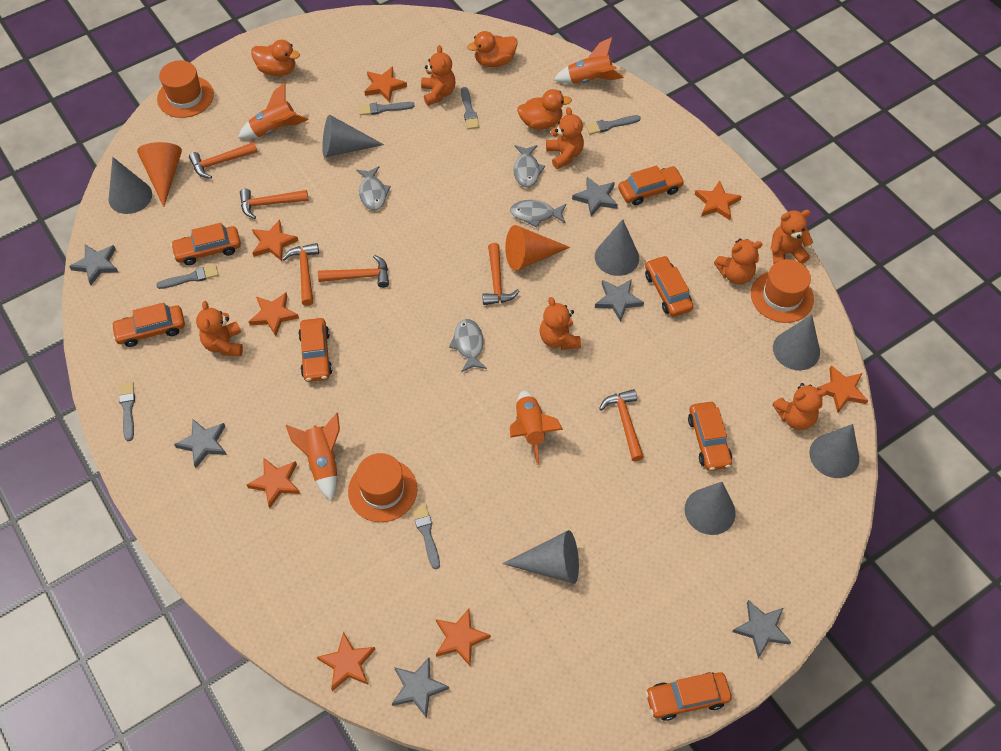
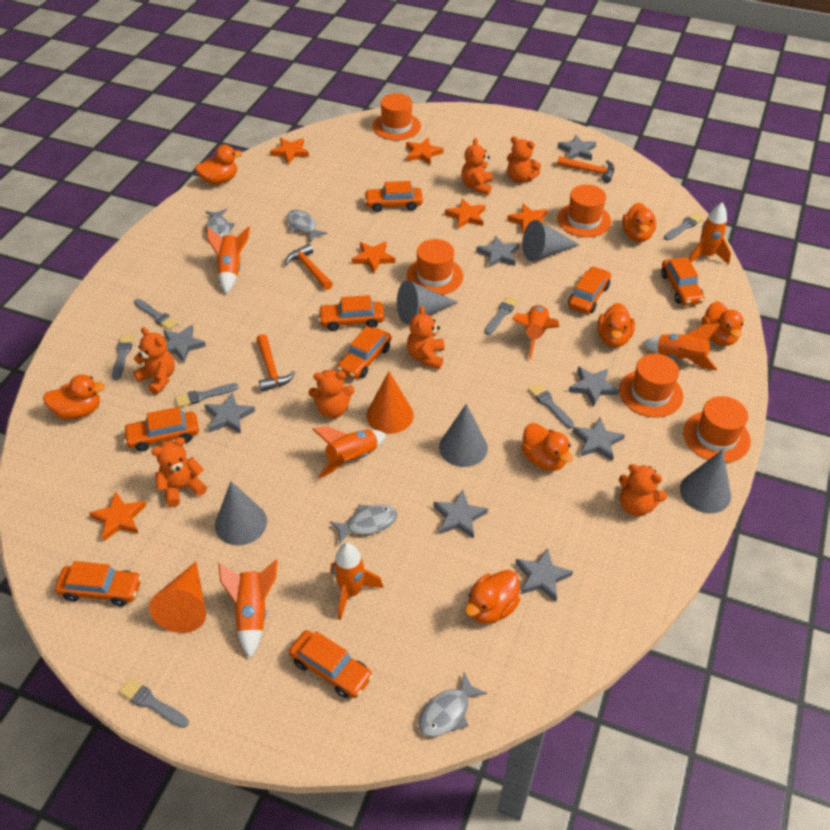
grey brush: 6 -> 7
grey cone: 7 -> 5
grey star: 6 -> 8
orange car: 7 -> 8
orange duck: 3 -> 7
orange hammer: 6 -> 3
orange hat: 3 -> 5
orange rocket: 4 -> 7
orange star: 8 -> 6

